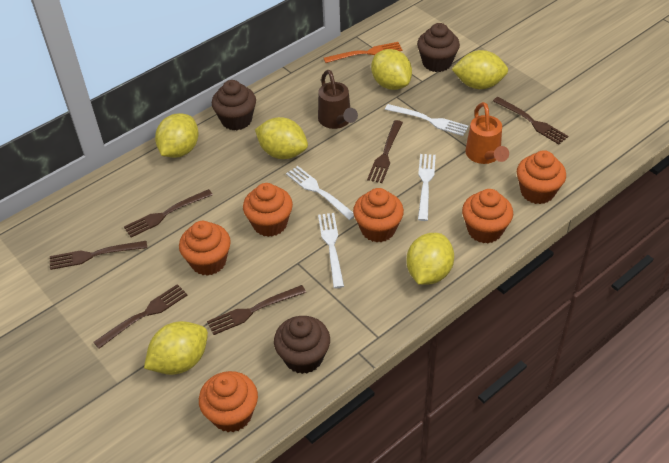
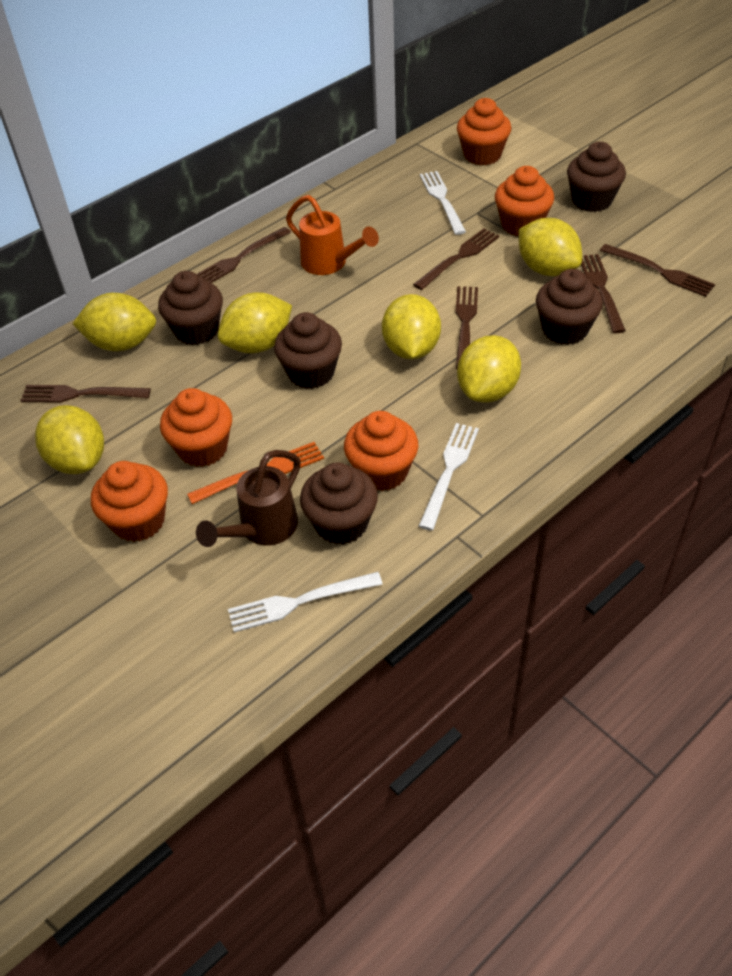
brown cupcake: 3 -> 5
orange cupcake: 6 -> 5
white fork: 4 -> 3

